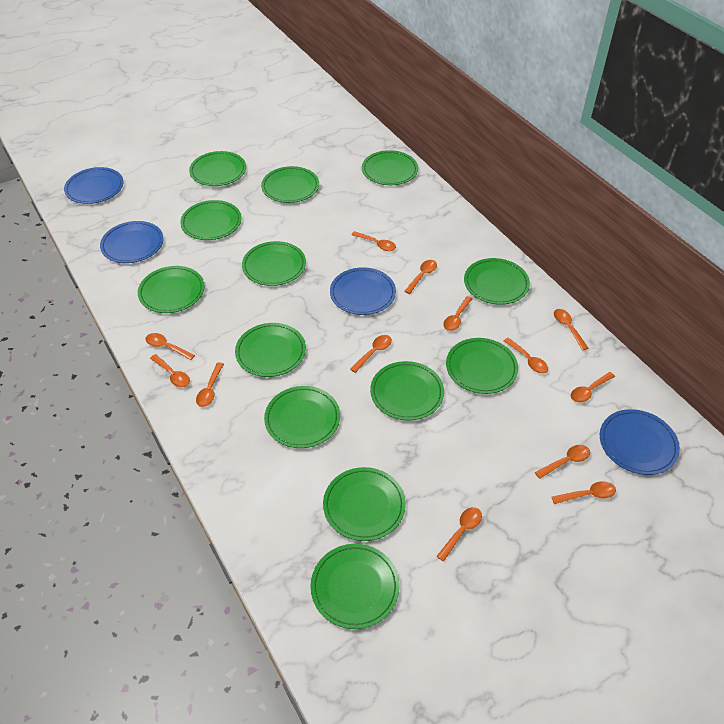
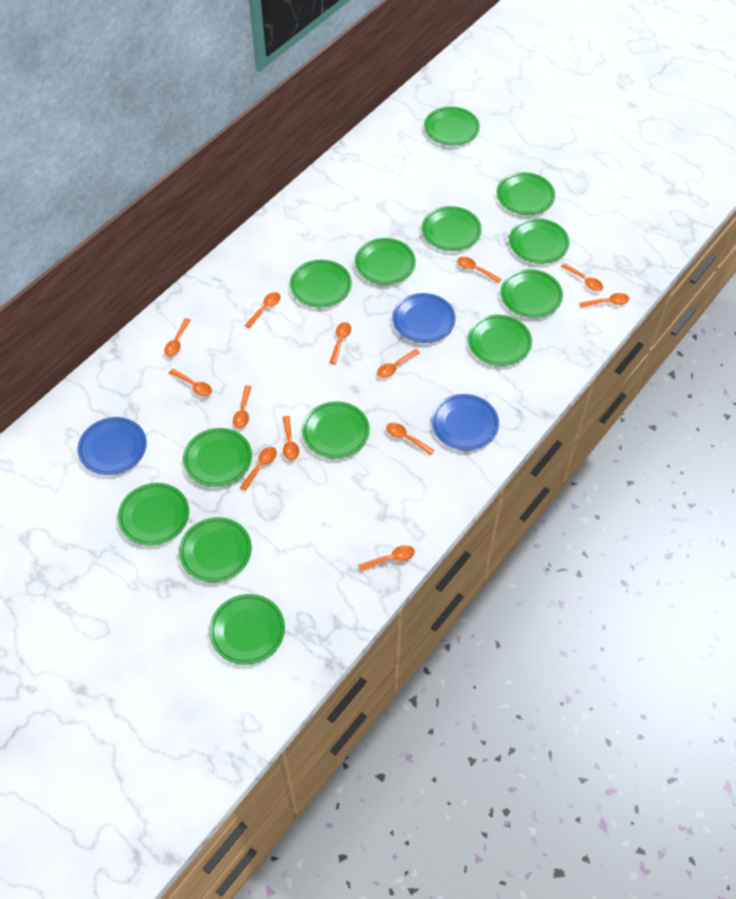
blue plate: 4 -> 3

